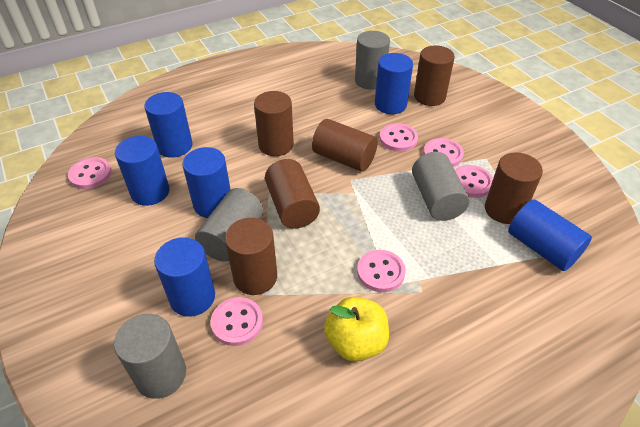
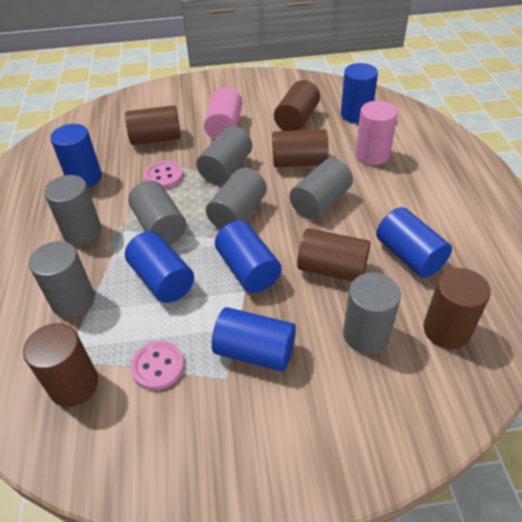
grey cylinder: 4 -> 7
pink button: 6 -> 2
pink cylinder: 0 -> 2
yellow apple: 1 -> 0

